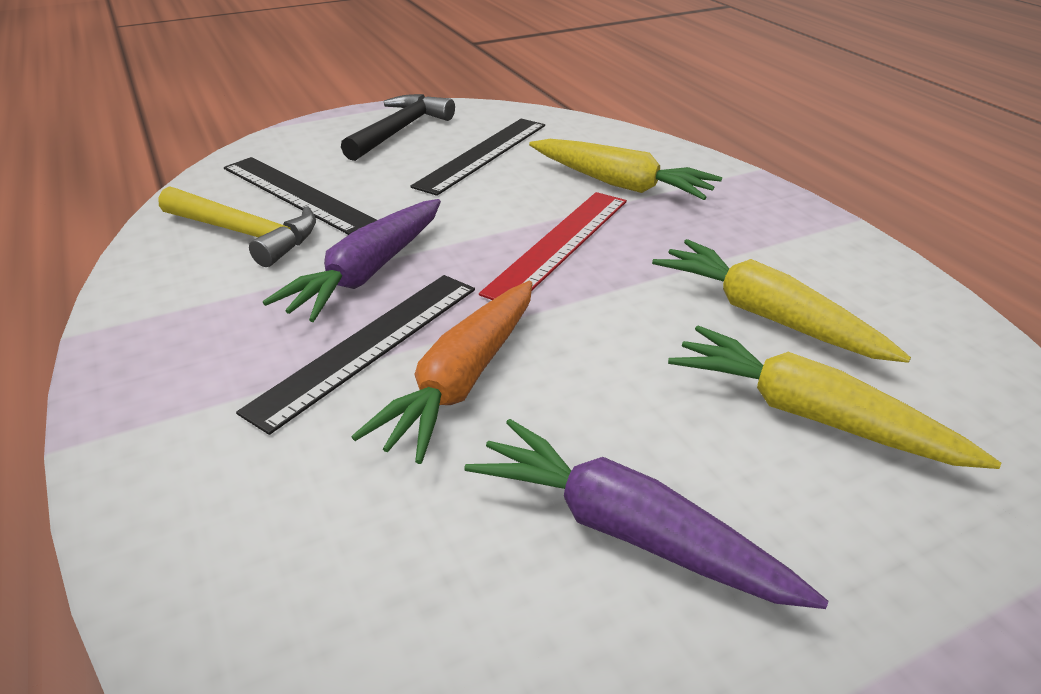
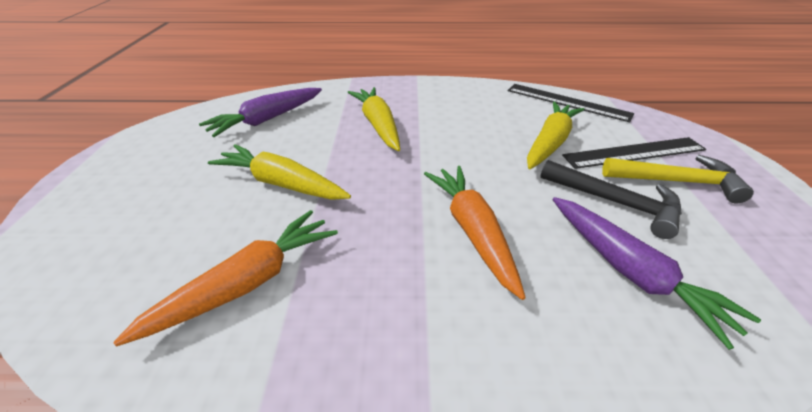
black ruler: 3 -> 2
orange carrot: 1 -> 2
red ruler: 1 -> 0

